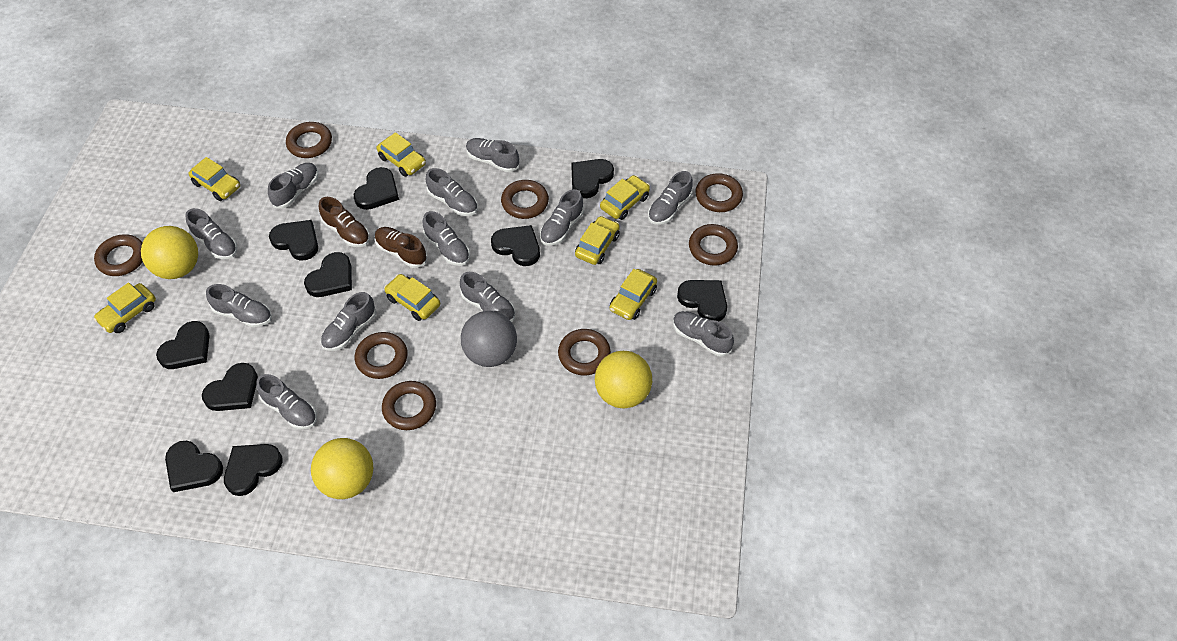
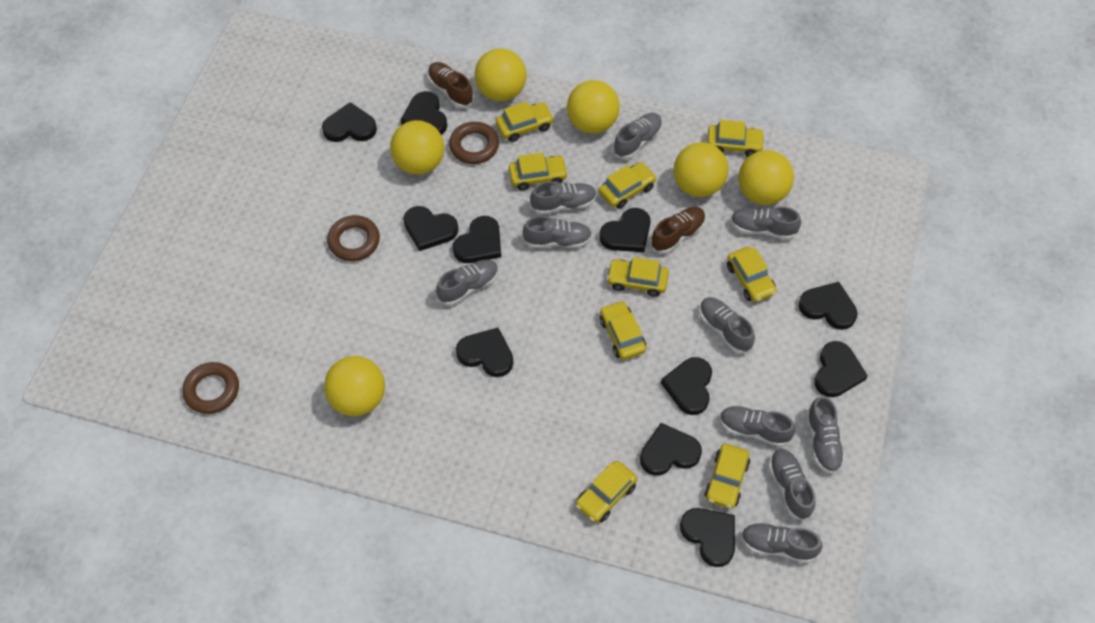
black heart: 10 -> 11
brown ring: 8 -> 3
grey ball: 1 -> 0
grey shoe: 12 -> 10
yellow ball: 3 -> 6
yellow car: 7 -> 9

